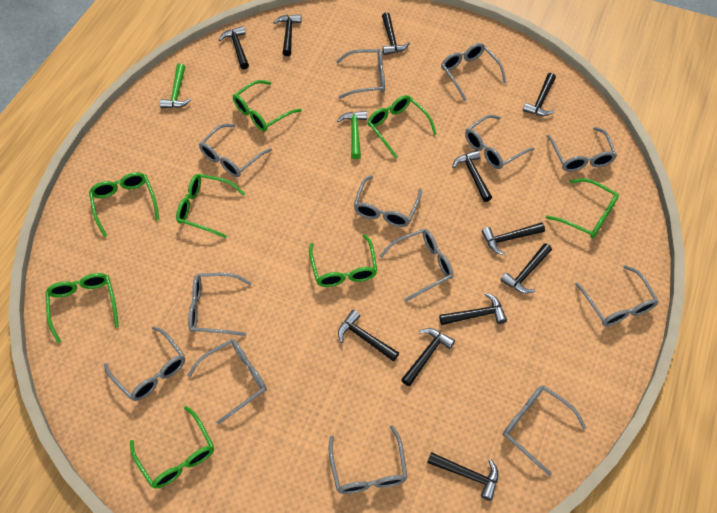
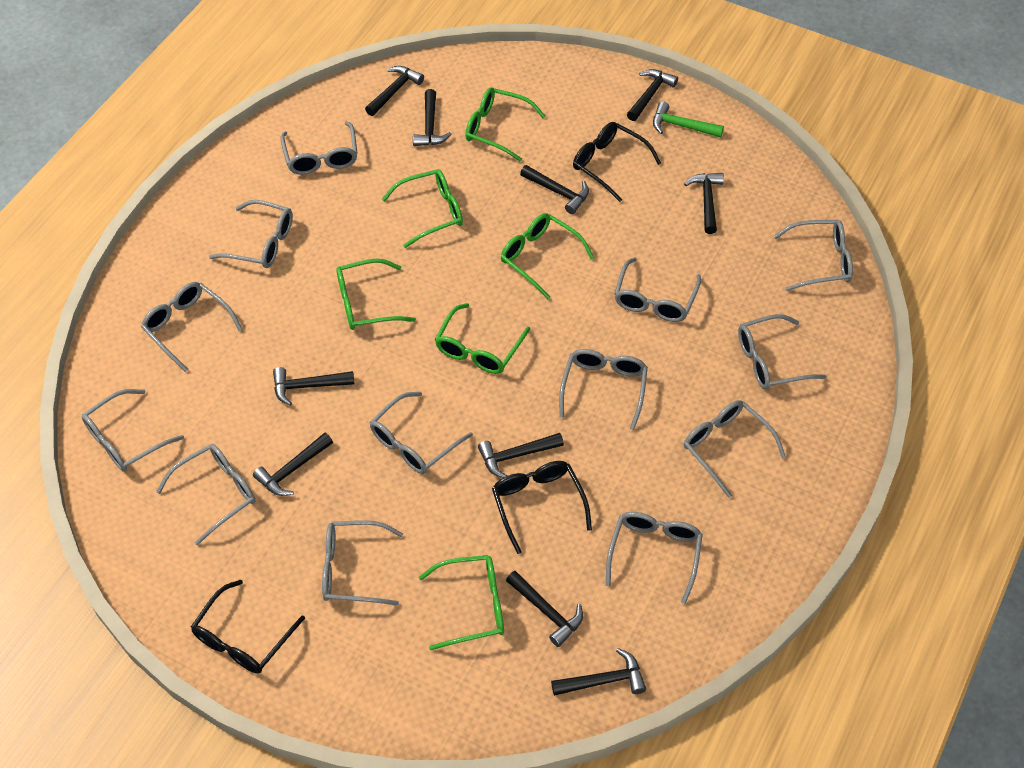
black glasses: 0 -> 3
black hammer: 11 -> 10
green glasses: 8 -> 6
green hammer: 2 -> 1

